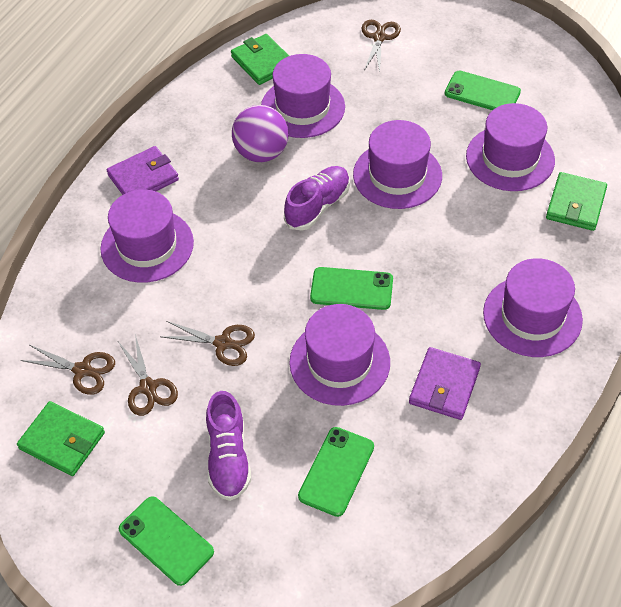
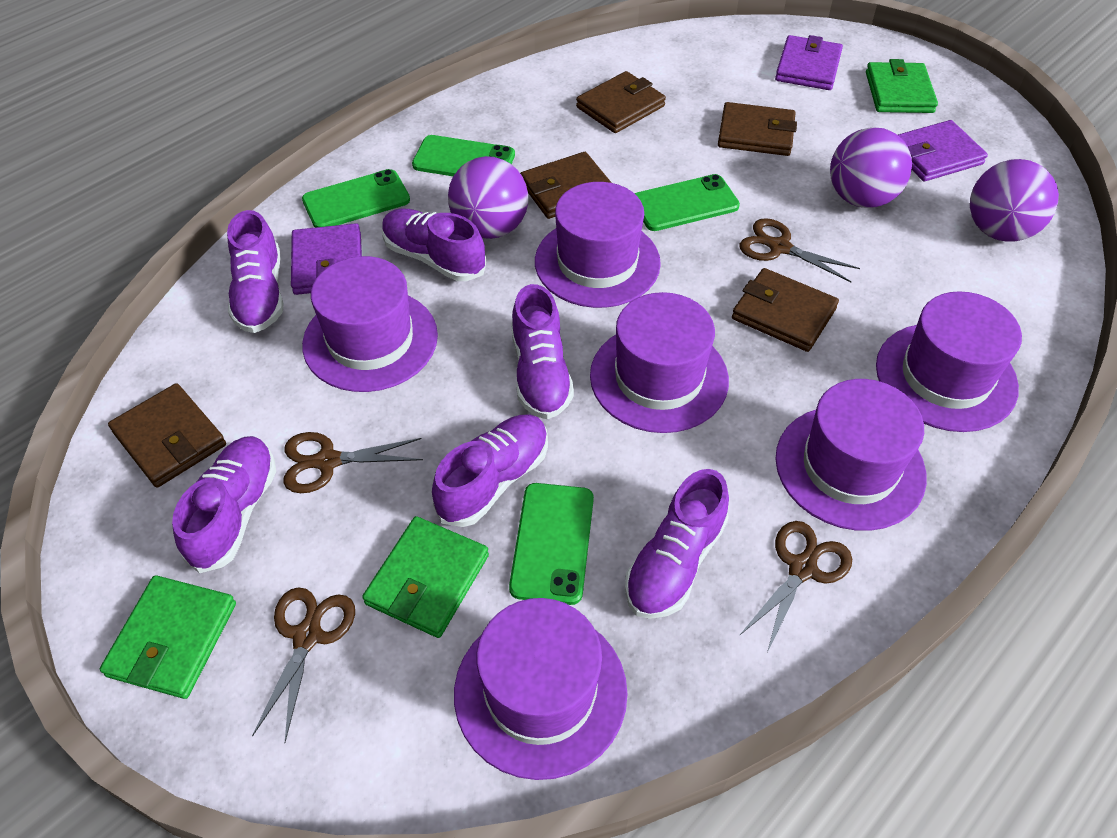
brown wallet: 0 -> 5
purple ball: 1 -> 3
purple shoe: 2 -> 6
purple wallet: 2 -> 3

